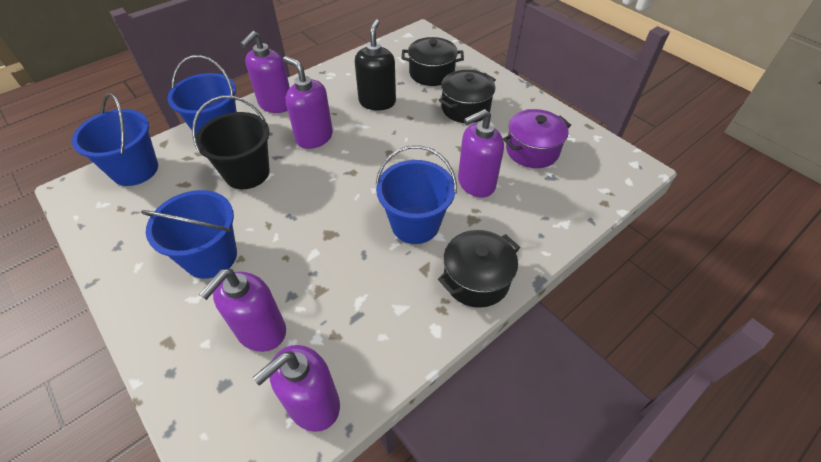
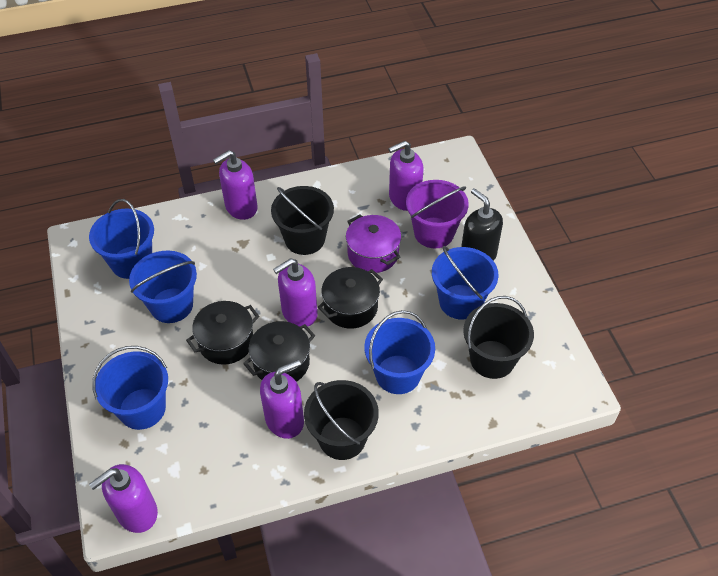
black bucket: 1 -> 3
blue bucket: 4 -> 5
purple bucket: 0 -> 1

